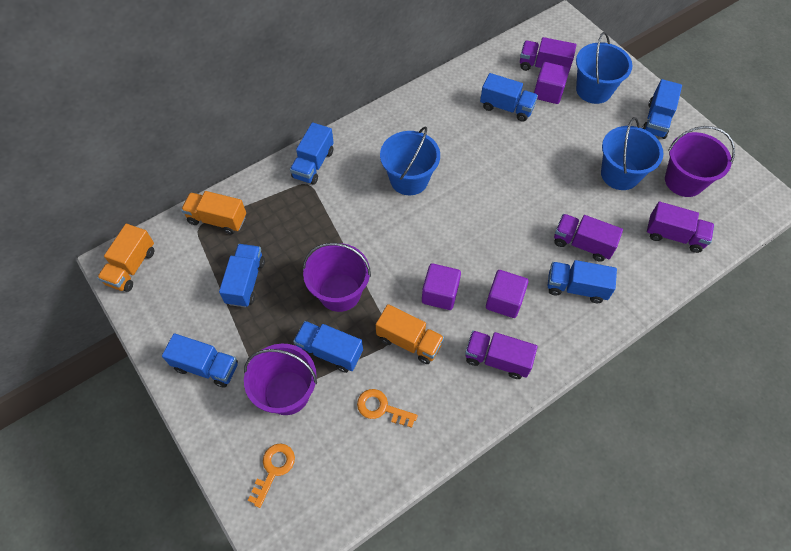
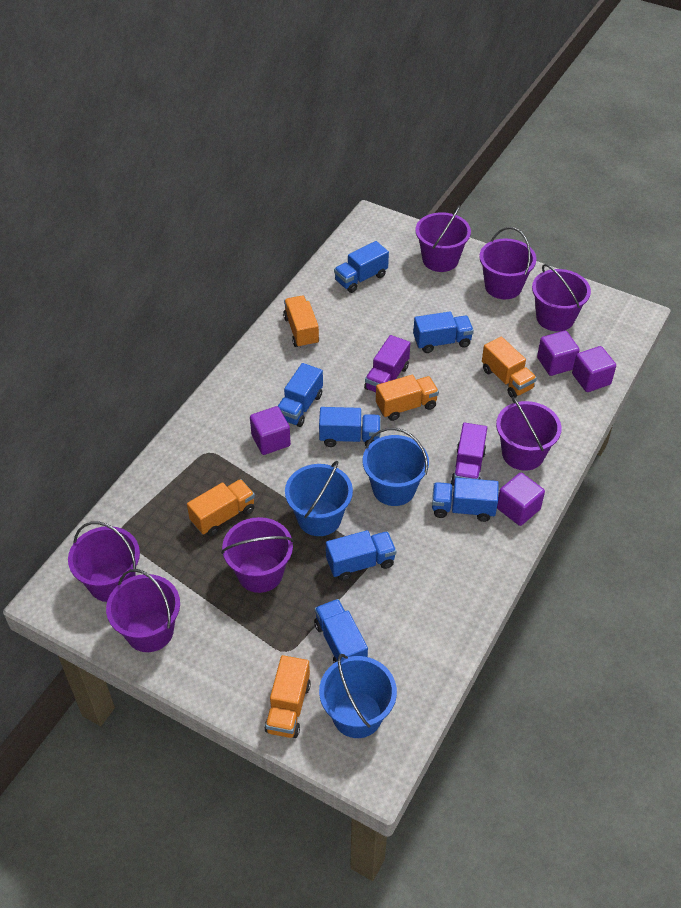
orange key: 2 -> 0
orange truck: 3 -> 5
purple bucket: 3 -> 7
purple cube: 3 -> 4
purple truck: 4 -> 2

